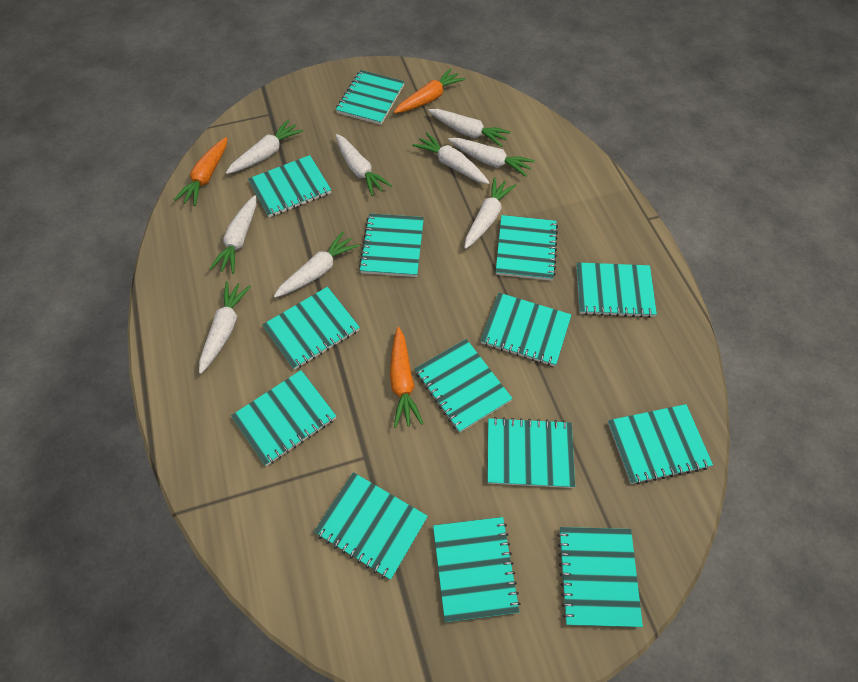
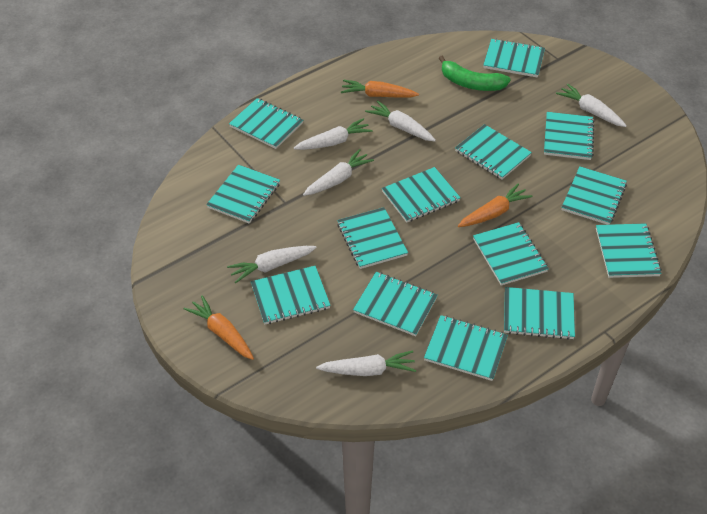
green banana: 0 -> 1
white carrot: 9 -> 6

